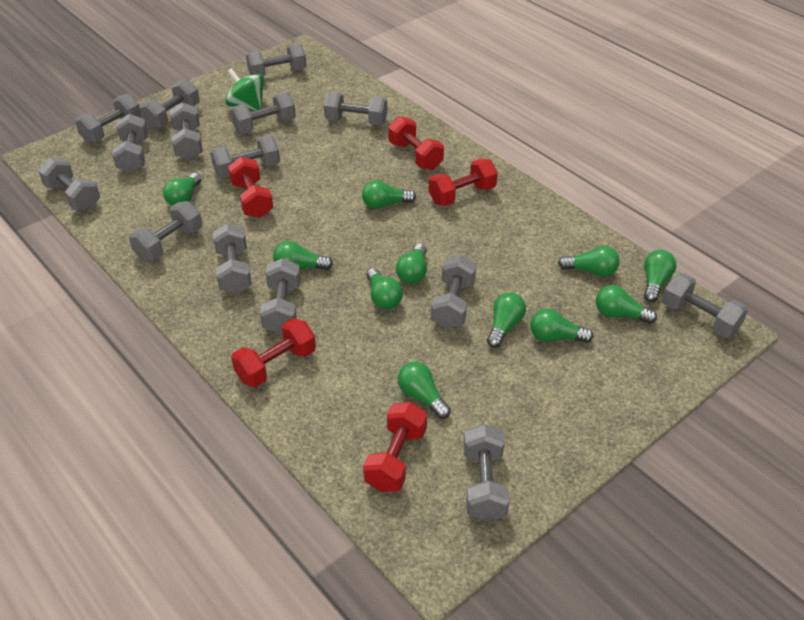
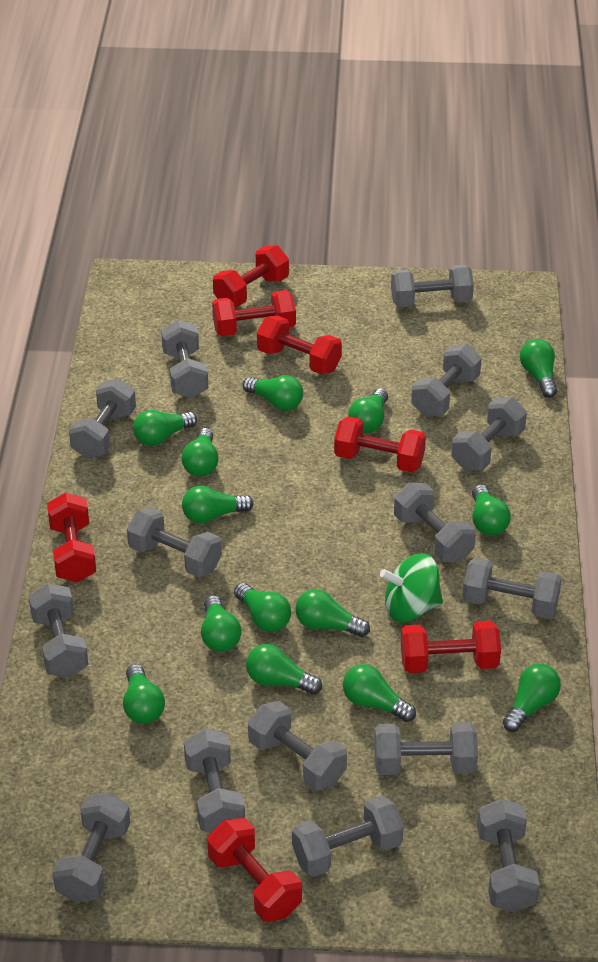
green light bulb: 11 -> 14
red dumbbell: 5 -> 7

